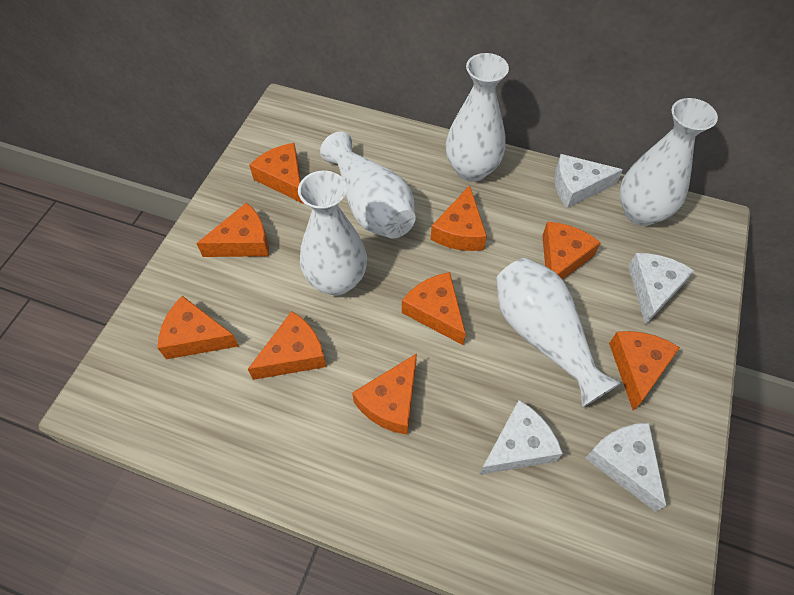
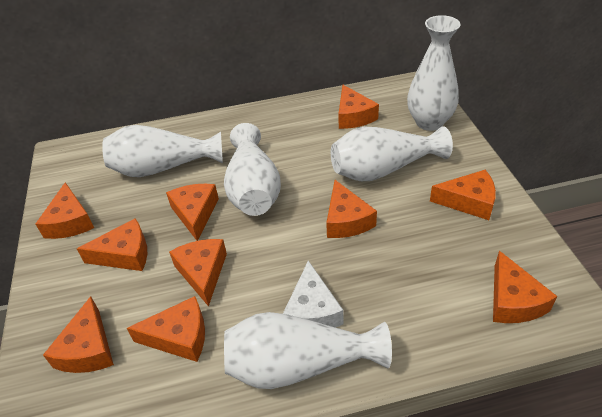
orange cheese: 9 -> 10
white cheese: 4 -> 1

